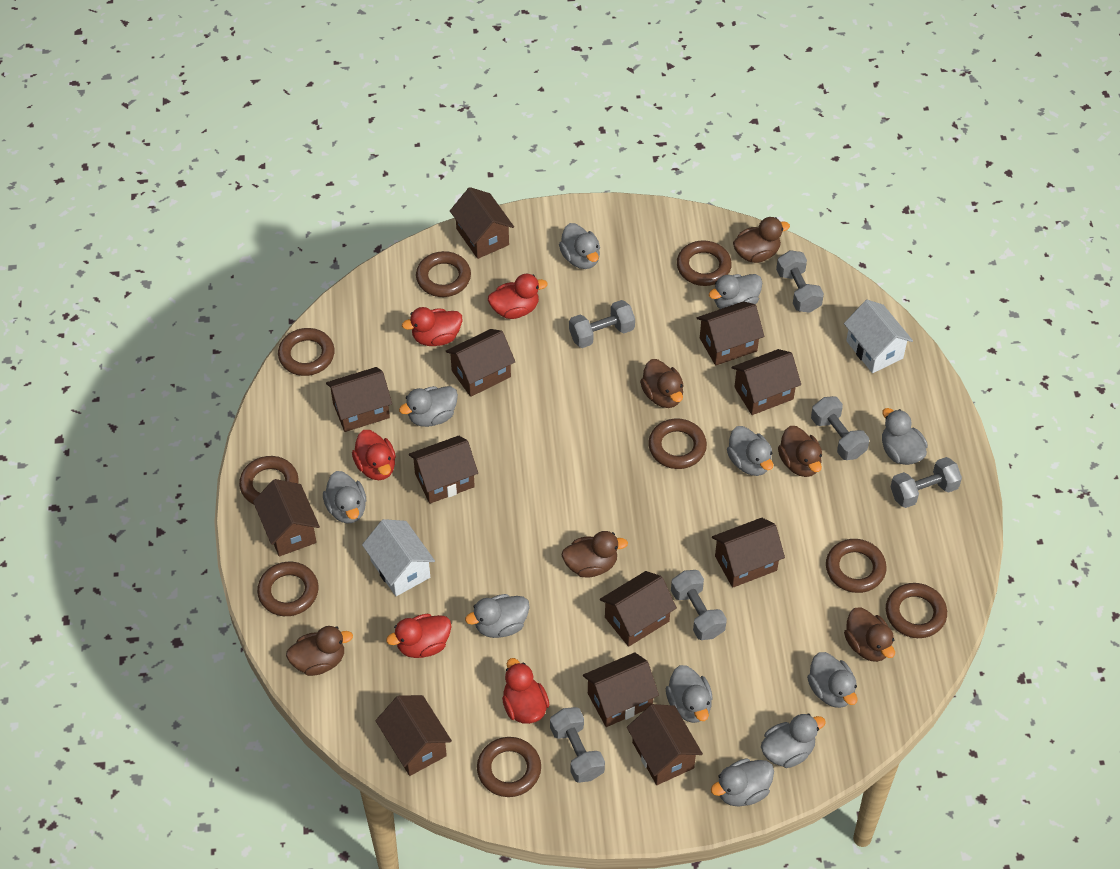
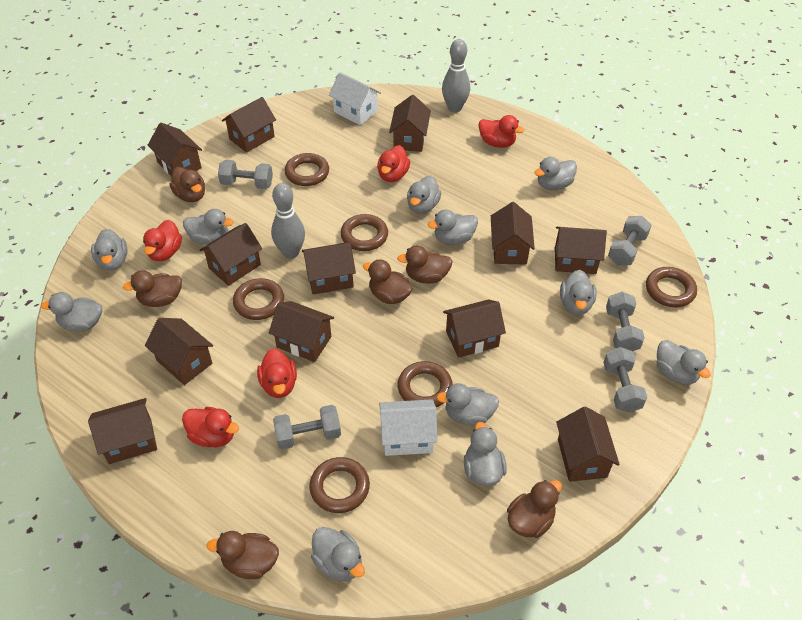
brown ring: 9 -> 6
grey bowling pin: 0 -> 2
grey dumbbell: 6 -> 5

